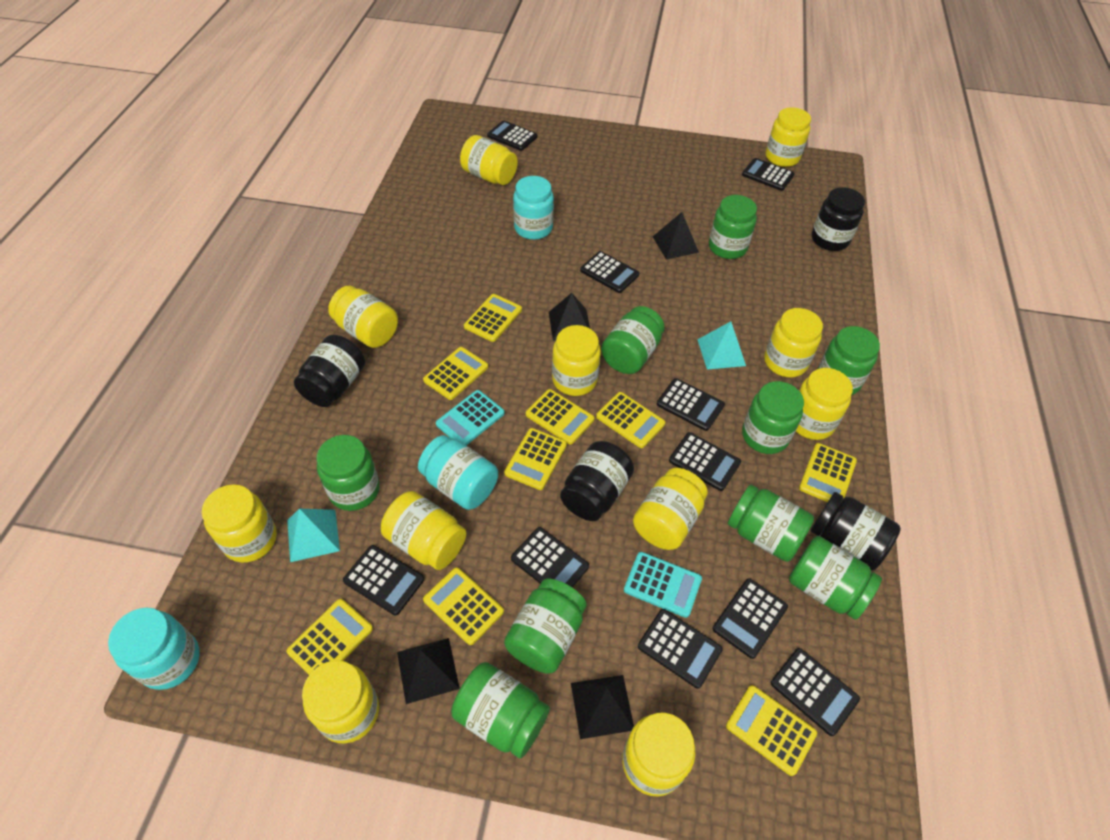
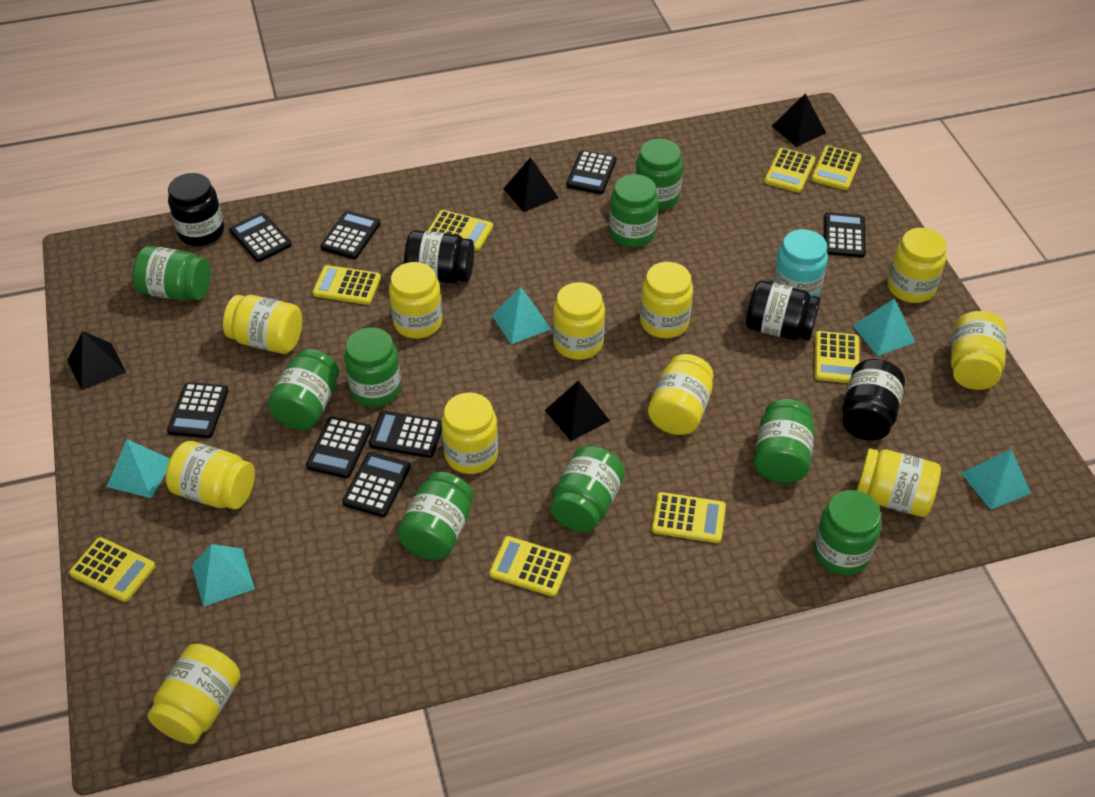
black calculator: 10 -> 8
turquoise calculator: 2 -> 0
turquoise jar: 3 -> 1
turquoise pyramid: 2 -> 5
yellow calculator: 9 -> 8

